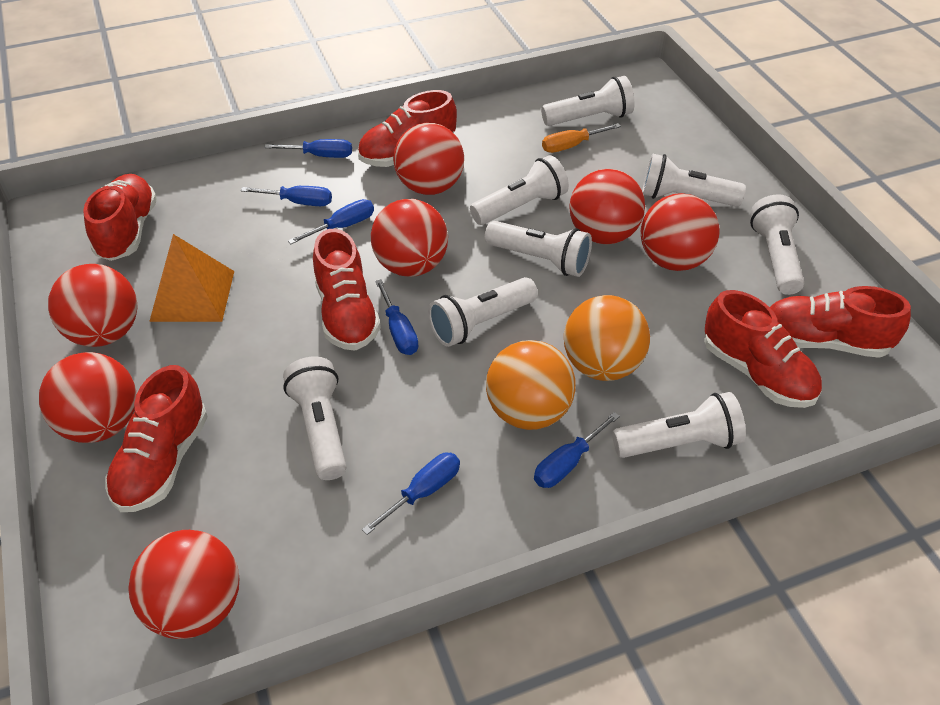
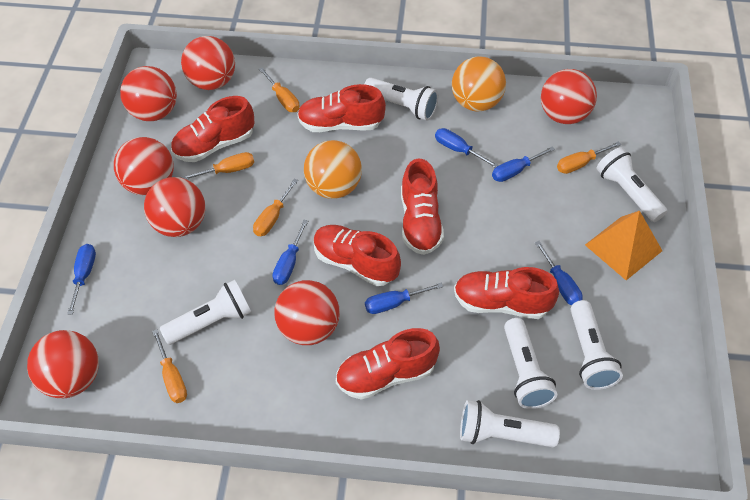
orange screwdriver: 1 -> 5
white flashlight: 8 -> 6

